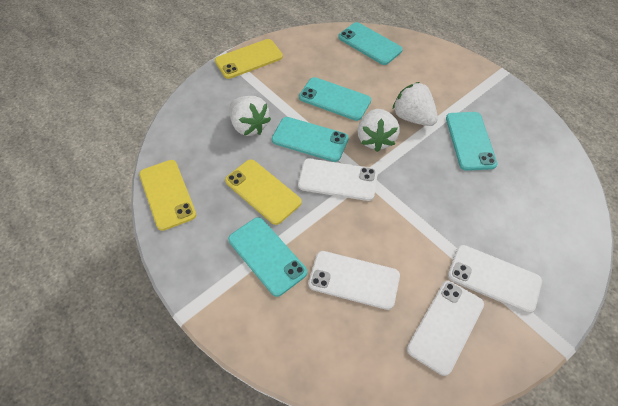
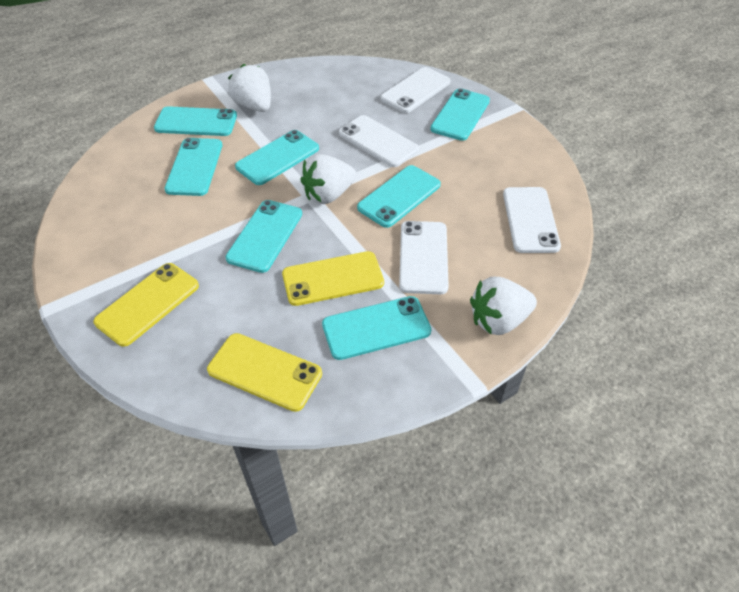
turquoise phone: 5 -> 7

